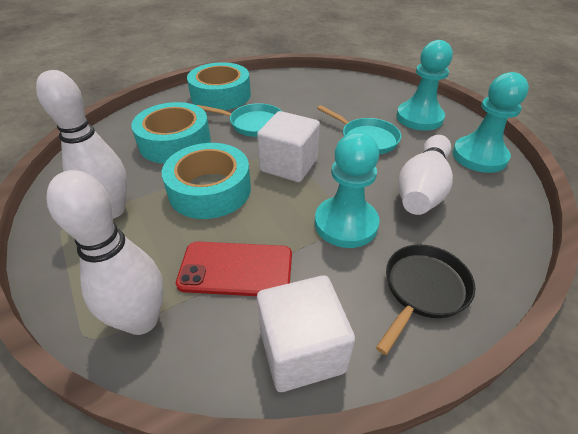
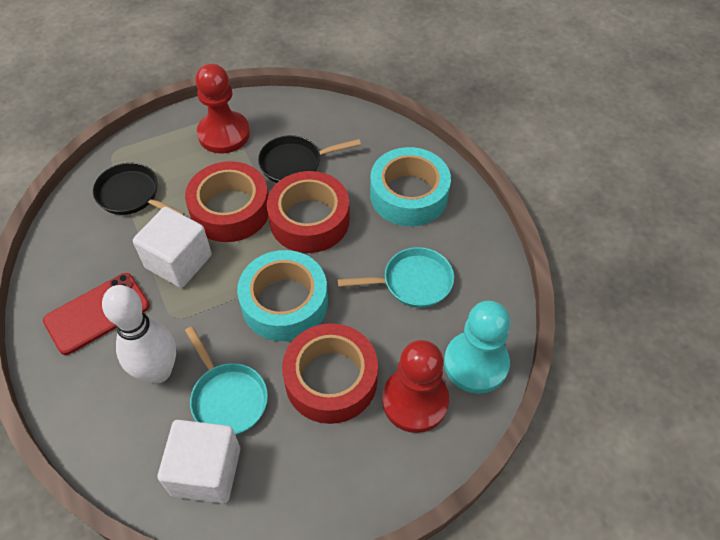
black pan: 1 -> 2
red pawn: 0 -> 2
red tape: 0 -> 3
turquoise pawn: 3 -> 1
turquoise tape: 3 -> 2
white bowling pin: 3 -> 1

